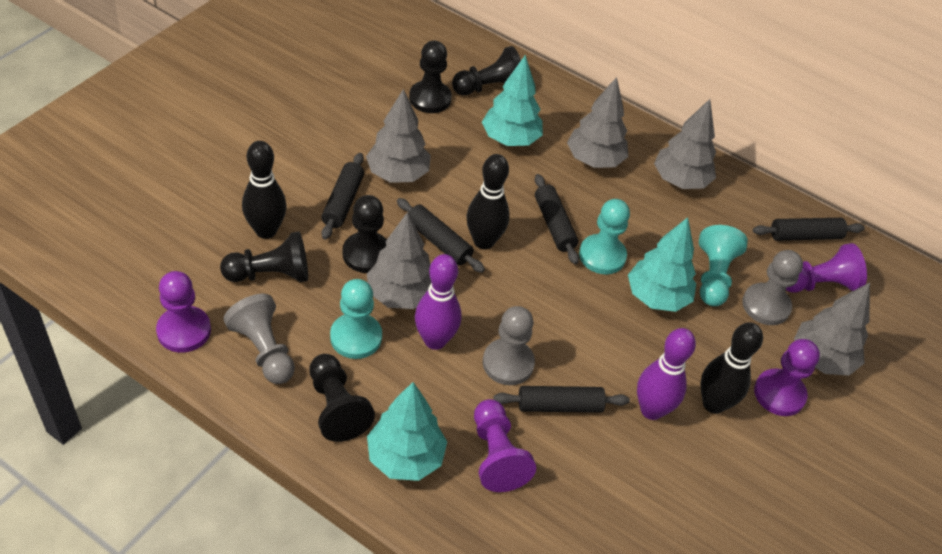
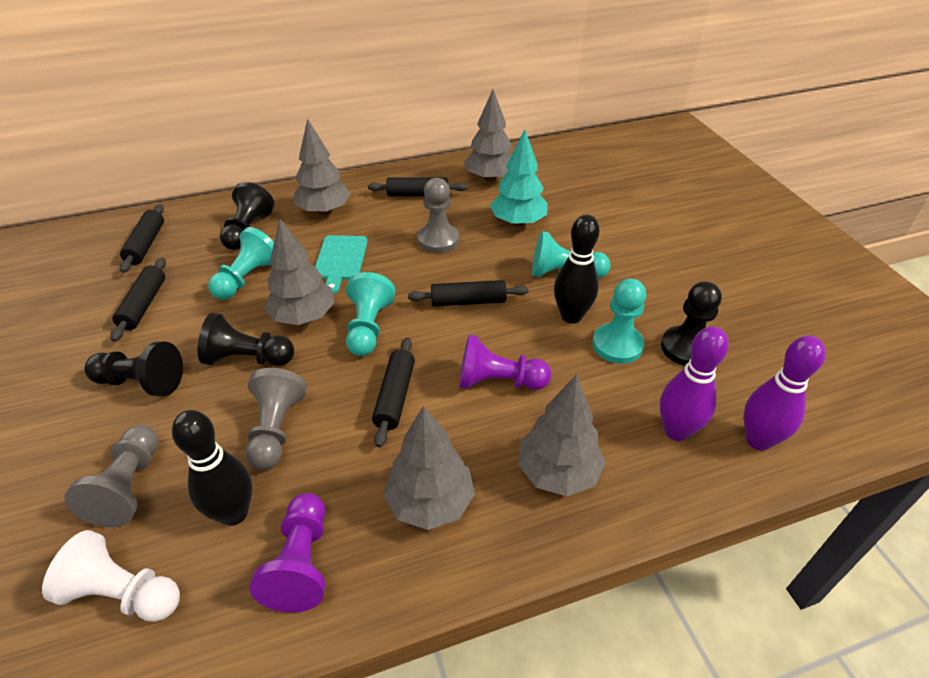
black bowling pin: 3 -> 2
black pawn: 5 -> 4
purple pawn: 4 -> 2
turquoise cutting board: 0 -> 1
turquoise pawn: 3 -> 4
turquoise tree: 3 -> 1
white pawn: 0 -> 1

